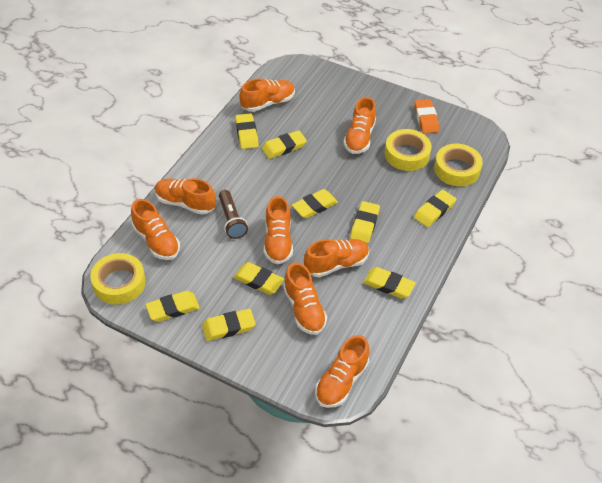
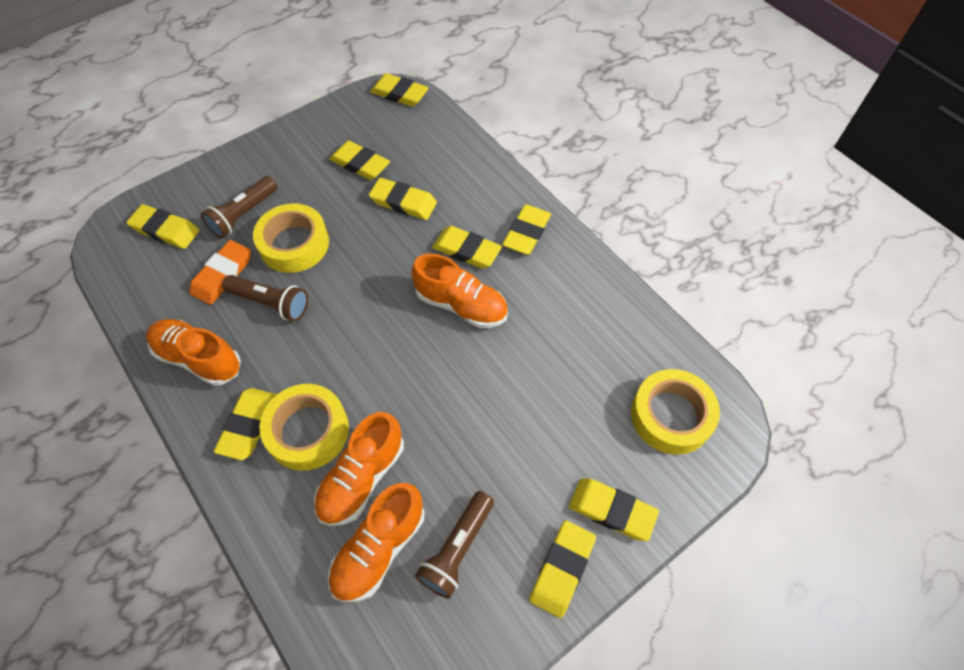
brown flashlight: 1 -> 3
orange shoe: 8 -> 4

